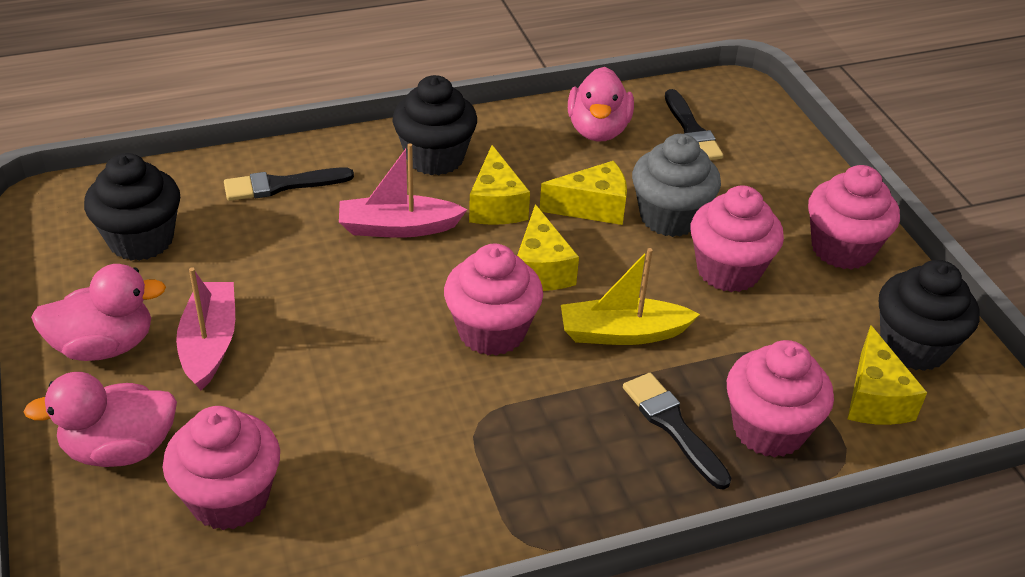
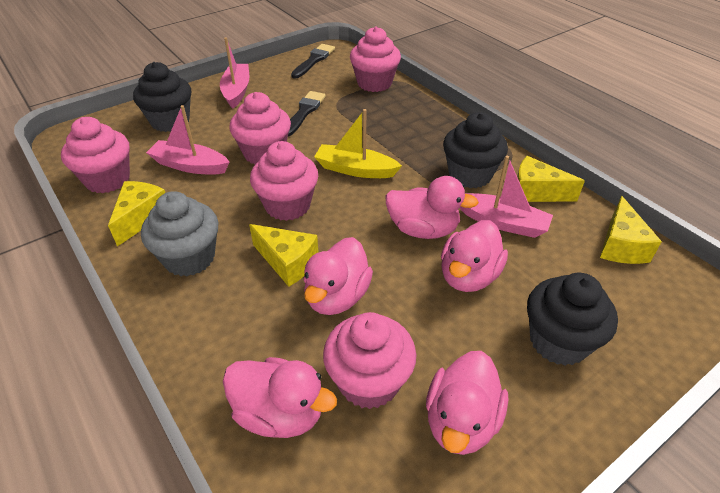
black brush: 3 -> 2
pink boat: 2 -> 3
pink duck: 3 -> 5

